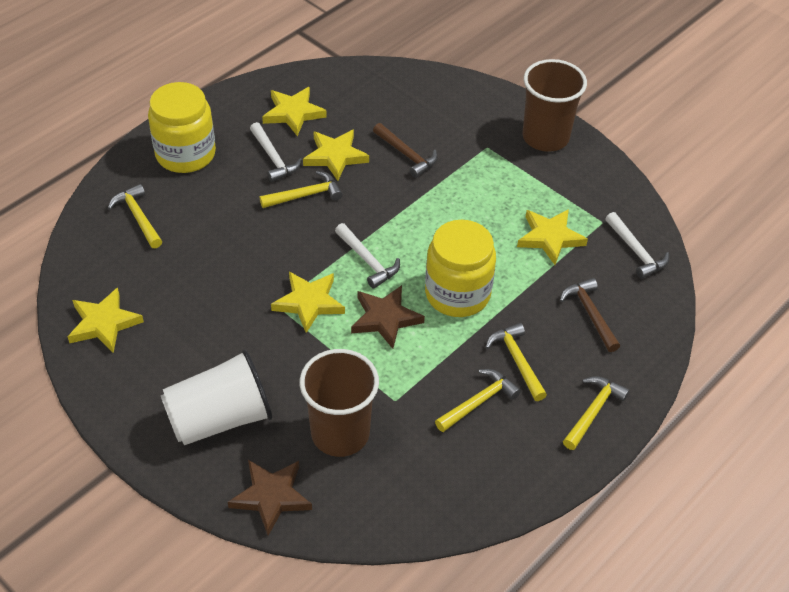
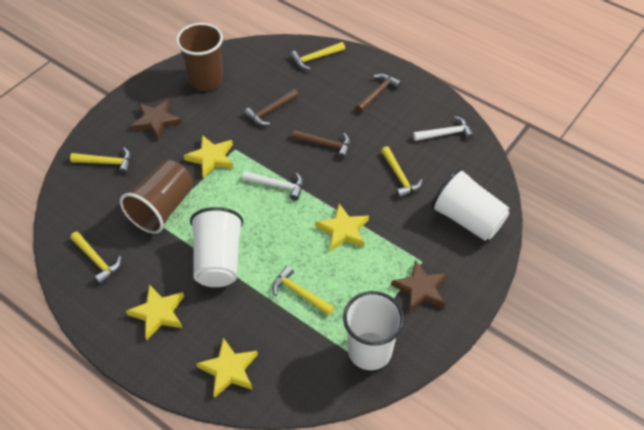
brown hammer: 2 -> 3
white cup: 1 -> 3
white hammer: 3 -> 2
yellow jar: 2 -> 0
yellow star: 5 -> 4

